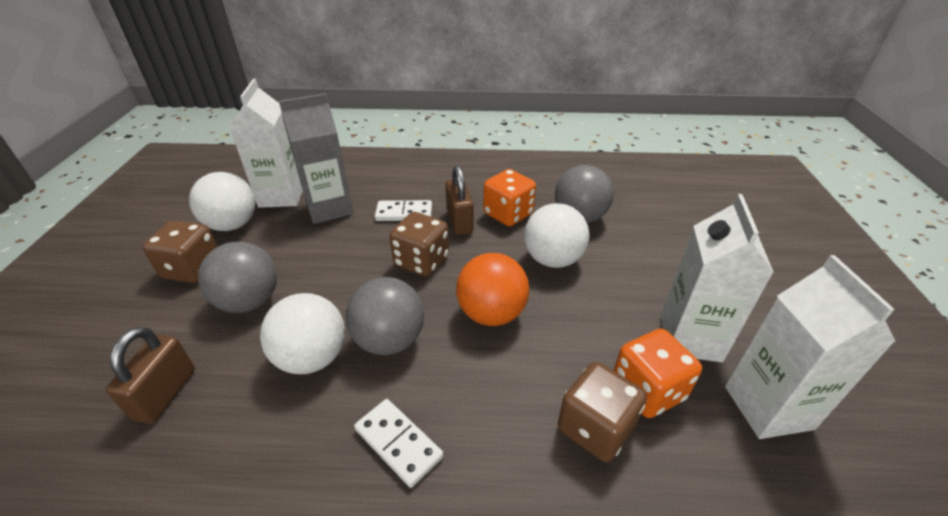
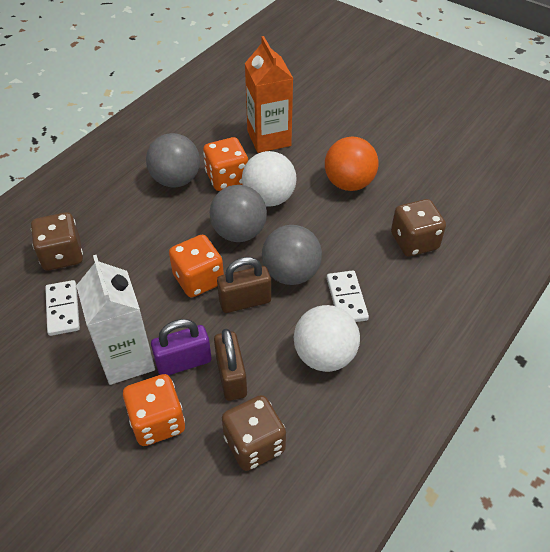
grey carton: 1 -> 0
orange carton: 0 -> 1
orange dice: 2 -> 3
purple padlock: 0 -> 1
white ball: 3 -> 2
white carton: 3 -> 1

